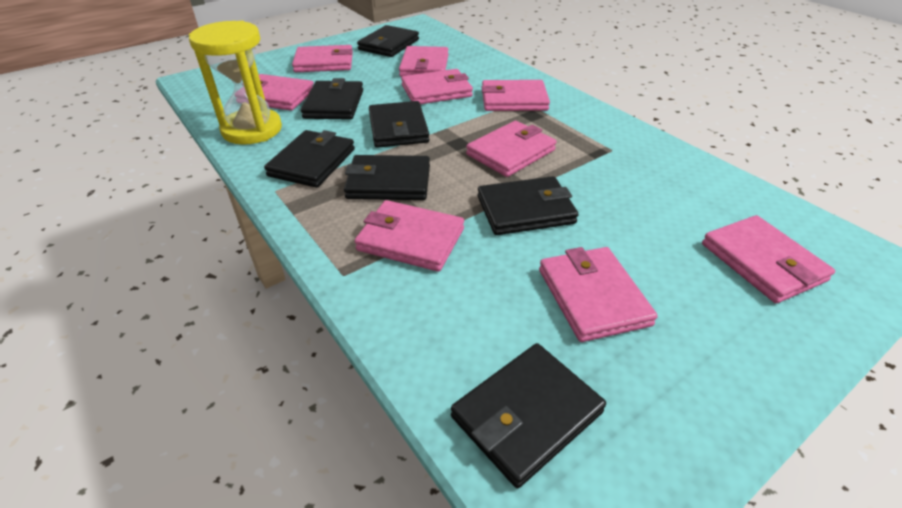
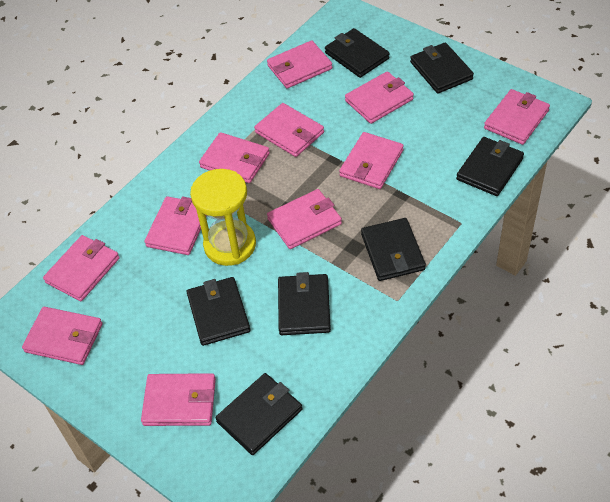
pink wallet: 9 -> 11

